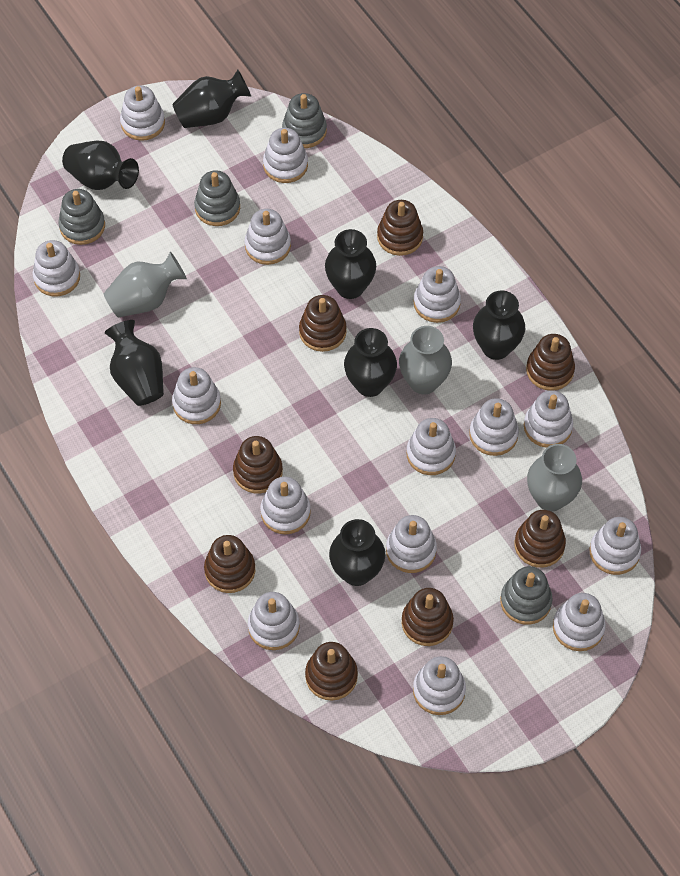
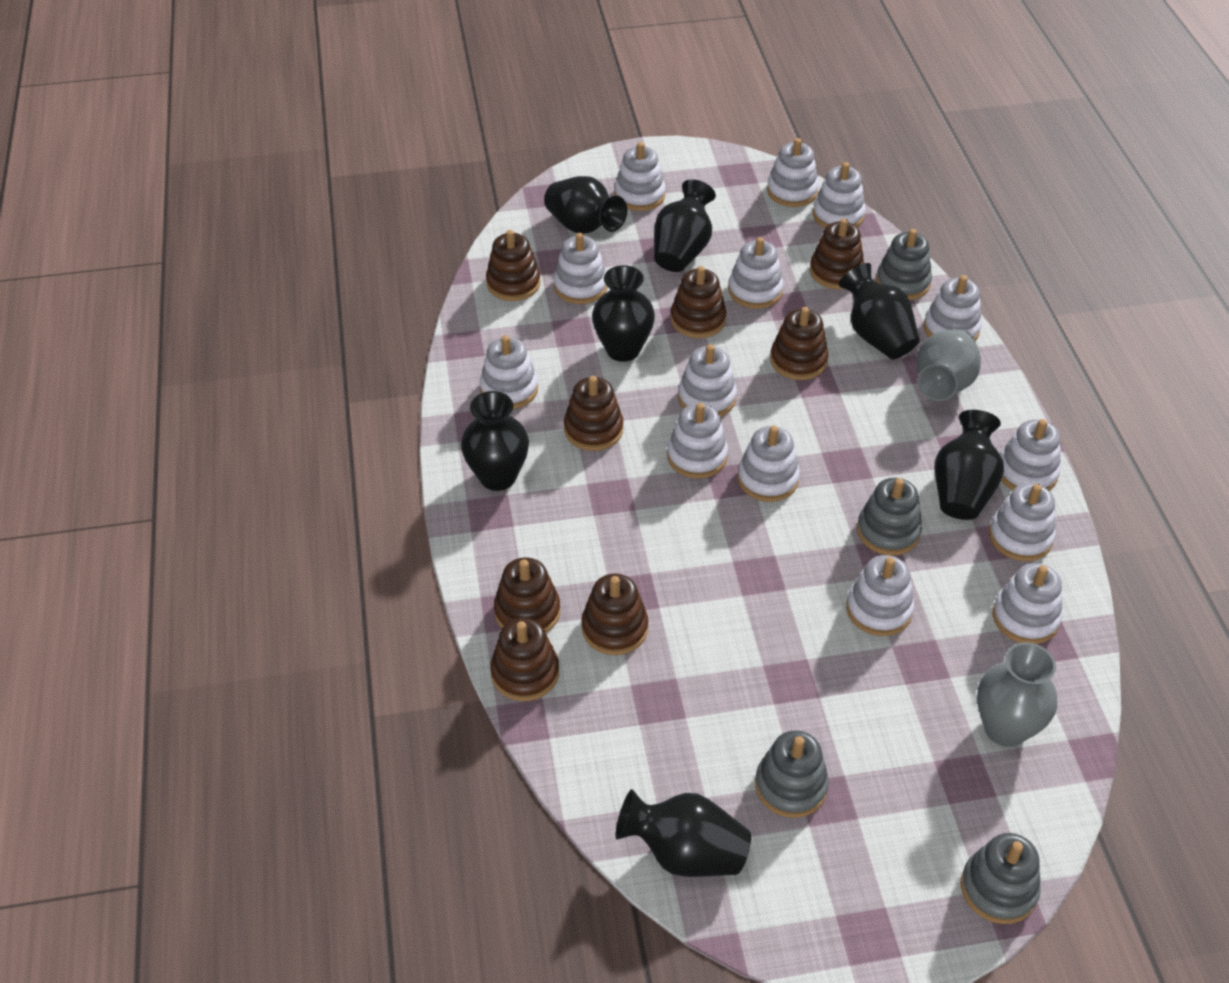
grey vase: 3 -> 2
white stacking toy: 15 -> 14

